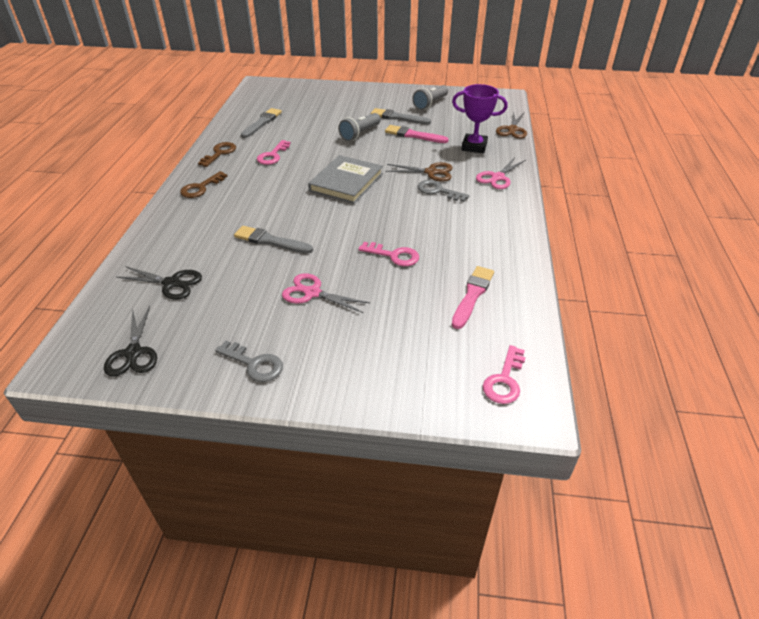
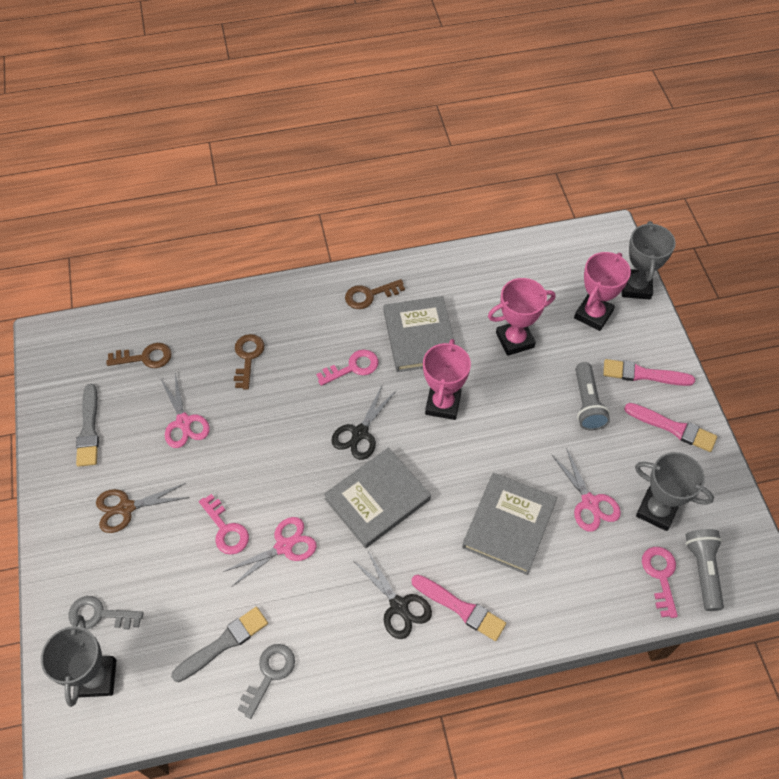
brown key: 2 -> 3
brown scissors: 2 -> 1
grey book: 1 -> 3
grey brush: 3 -> 2
grey trophy: 0 -> 3
pink brush: 2 -> 3
pink scissors: 2 -> 3
pink trophy: 0 -> 3
purple trophy: 1 -> 0

